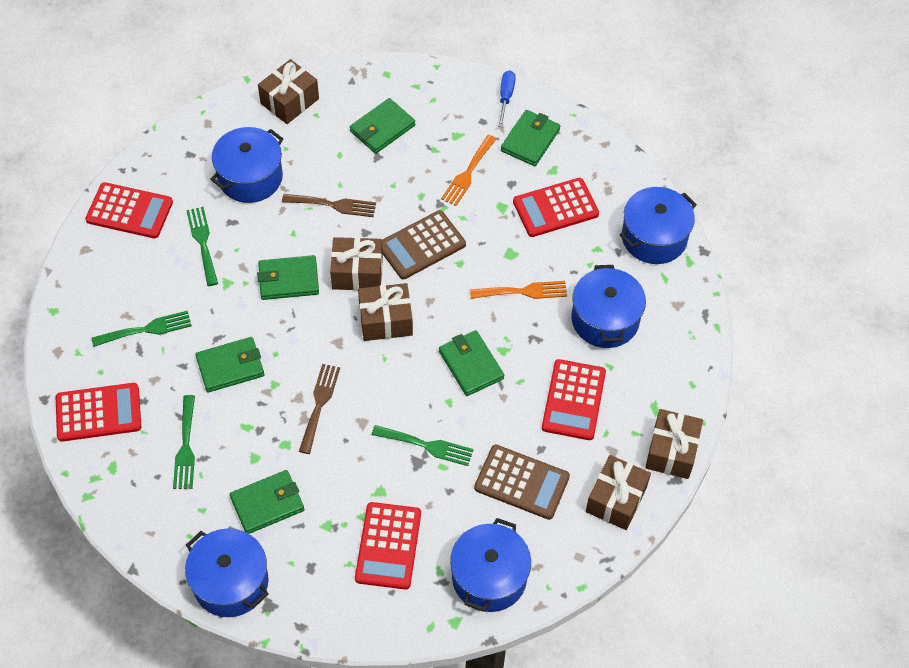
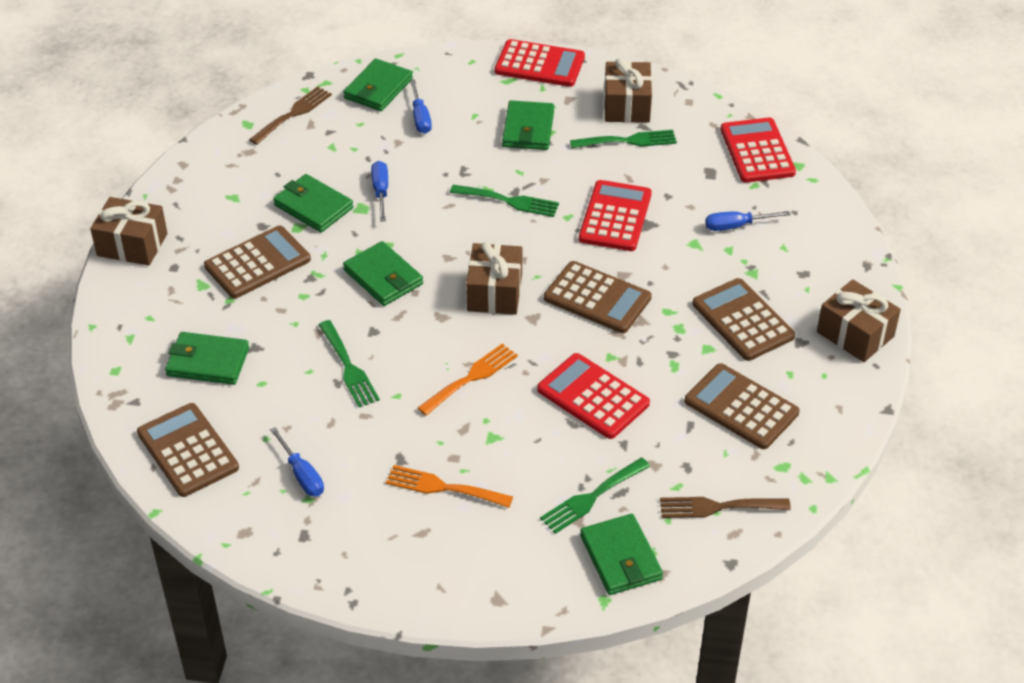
blue pot: 5 -> 0
blue screwdriver: 1 -> 4
brown calculator: 2 -> 5
brown gift: 5 -> 4
red calculator: 5 -> 4

